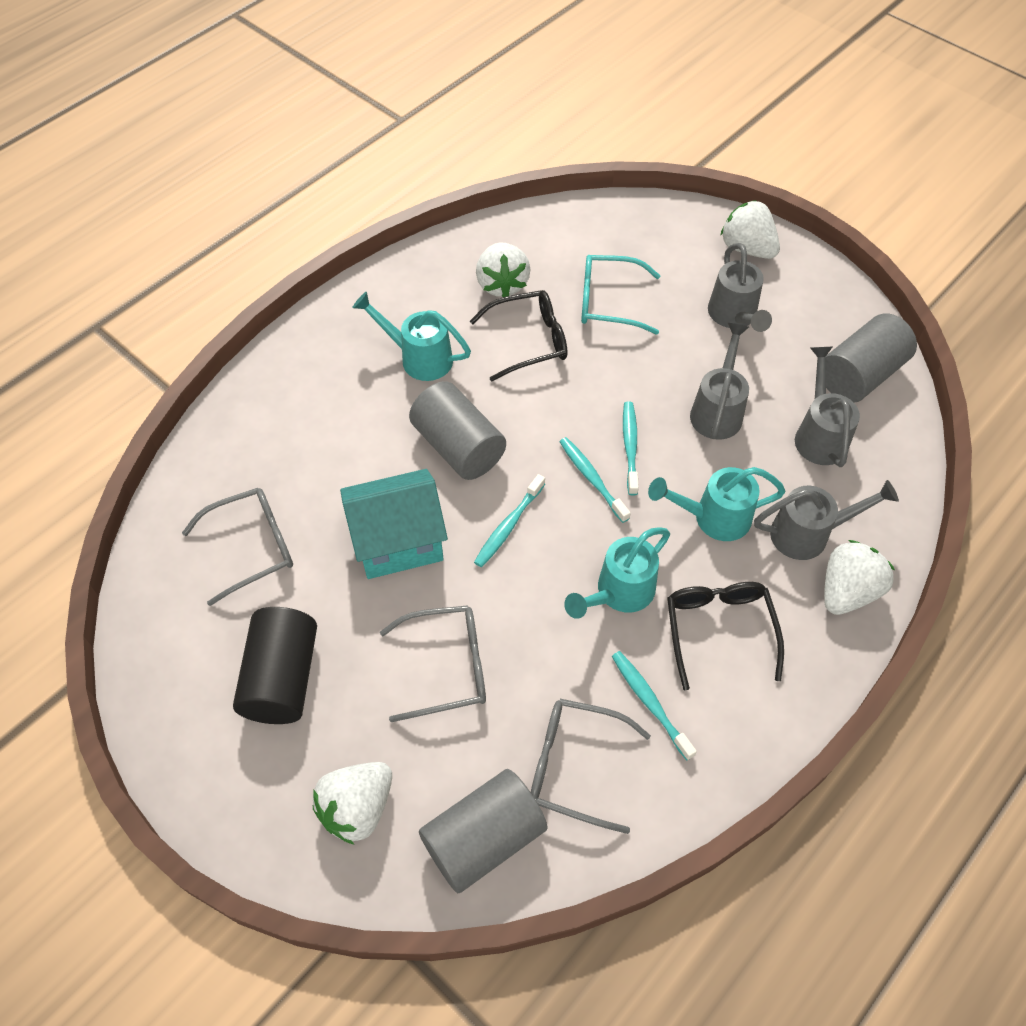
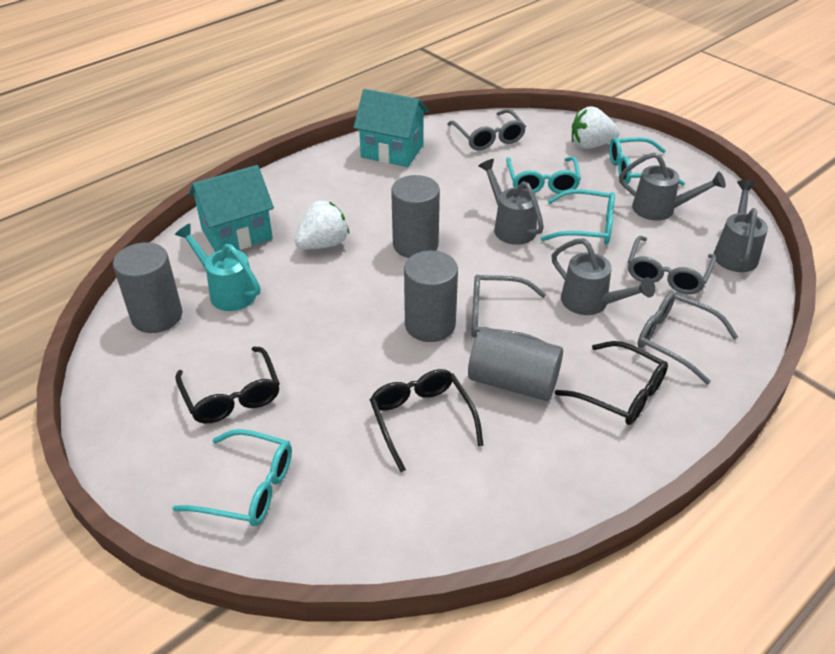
black cylinder: 1 -> 0
black glasses: 2 -> 3
grey cylinder: 3 -> 4
grey glasses: 3 -> 4
turquoise glasses: 1 -> 4
turquoise house: 1 -> 2
turquoise toothbrush: 4 -> 0
turquoise watering can: 3 -> 1
white strawberry: 4 -> 2

